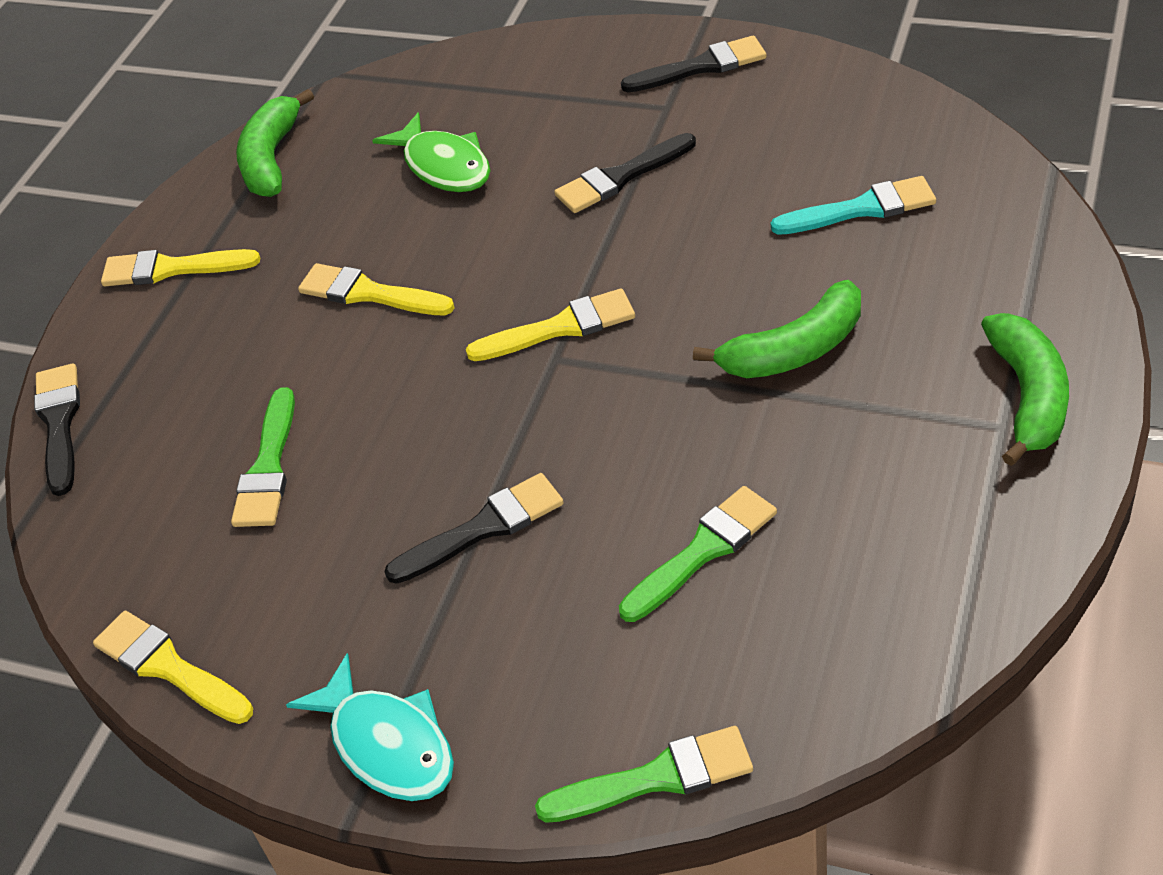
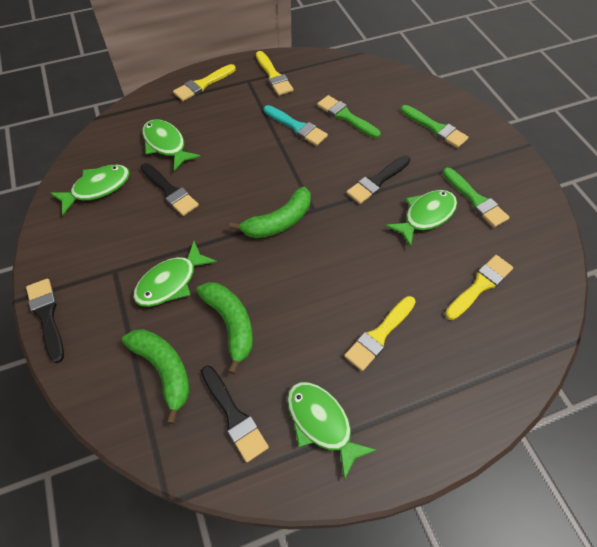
green fish: 1 -> 5
turquoise fish: 1 -> 0

